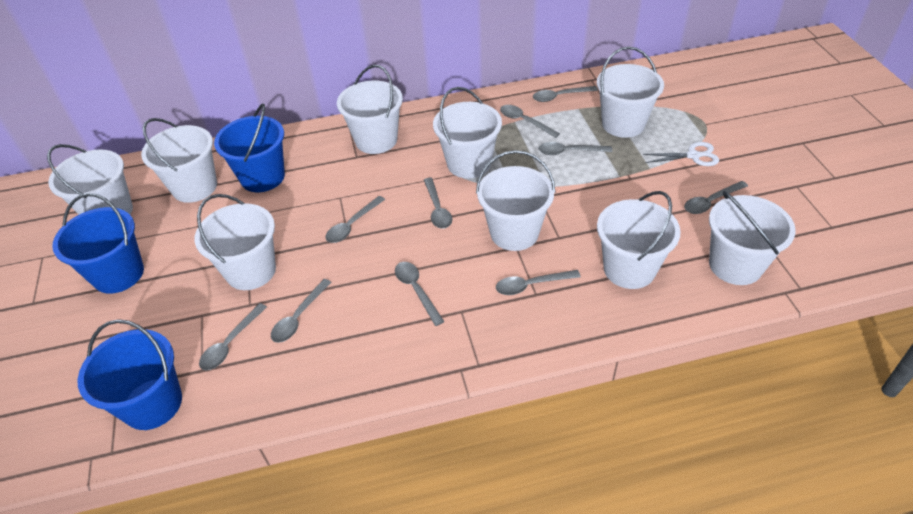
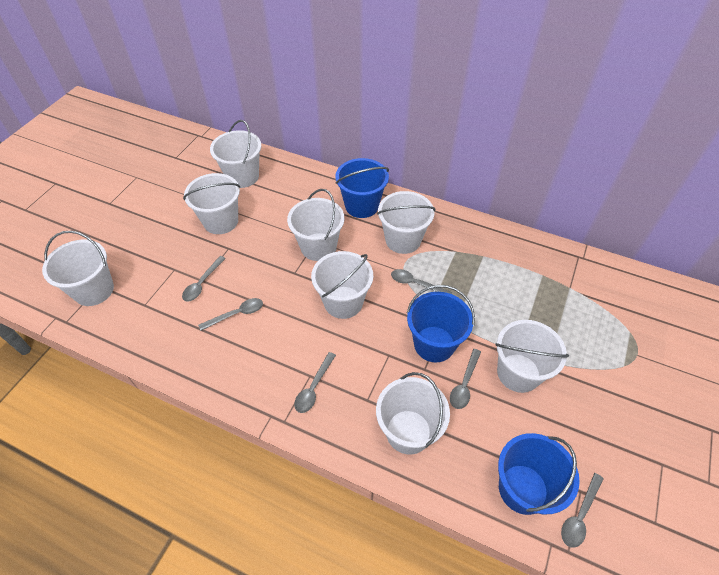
grey spoon: 10 -> 6
white bucket: 9 -> 8
white scissors: 1 -> 0

